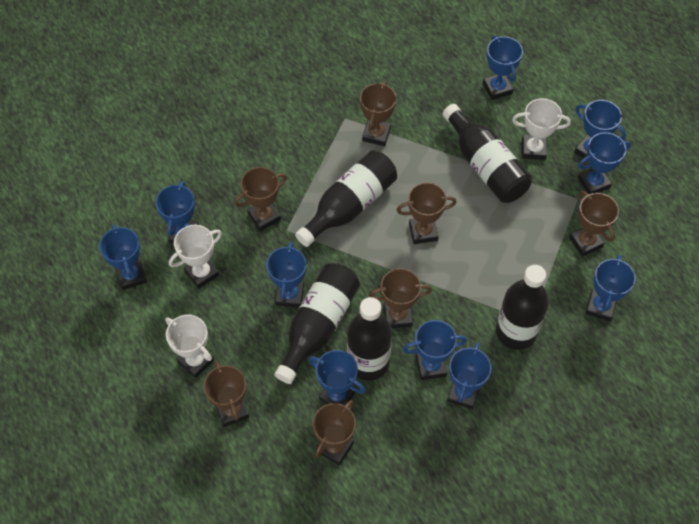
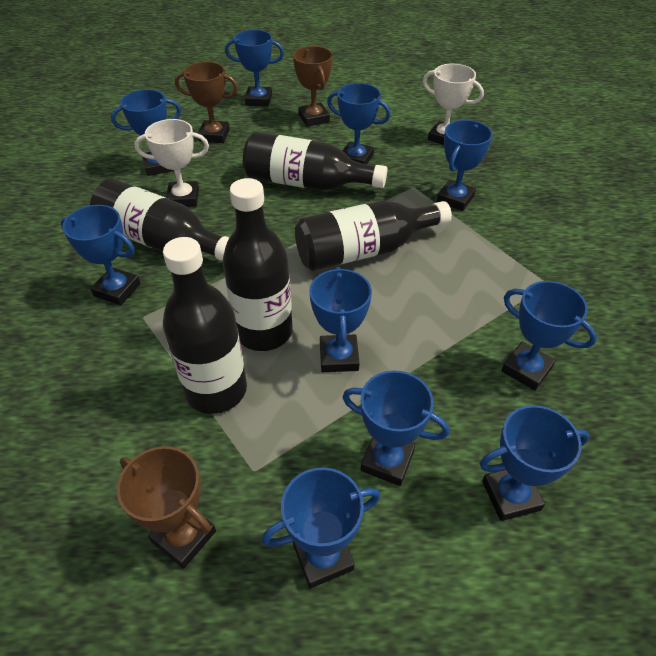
brown trophy: 7 -> 3
white trophy: 3 -> 2

